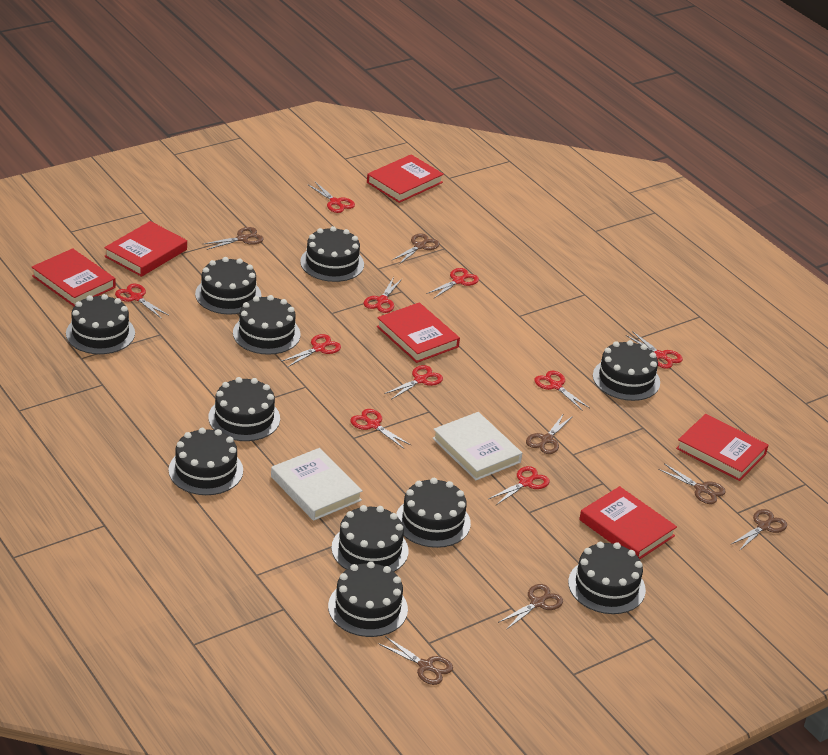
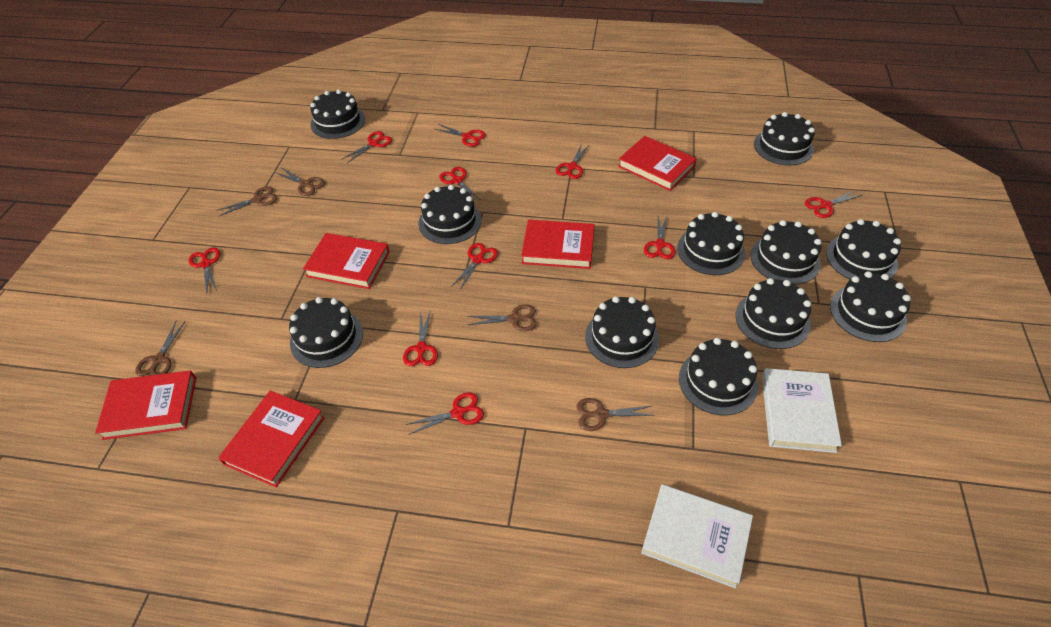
brown scissors: 7 -> 5
red book: 6 -> 5

